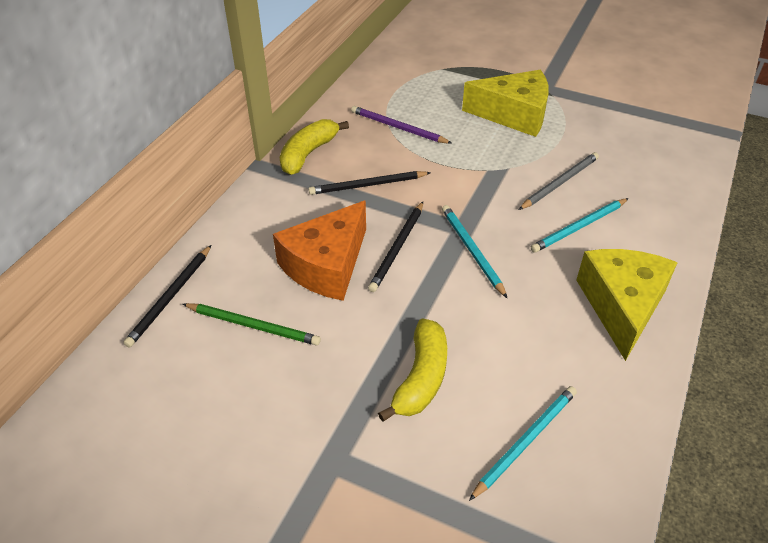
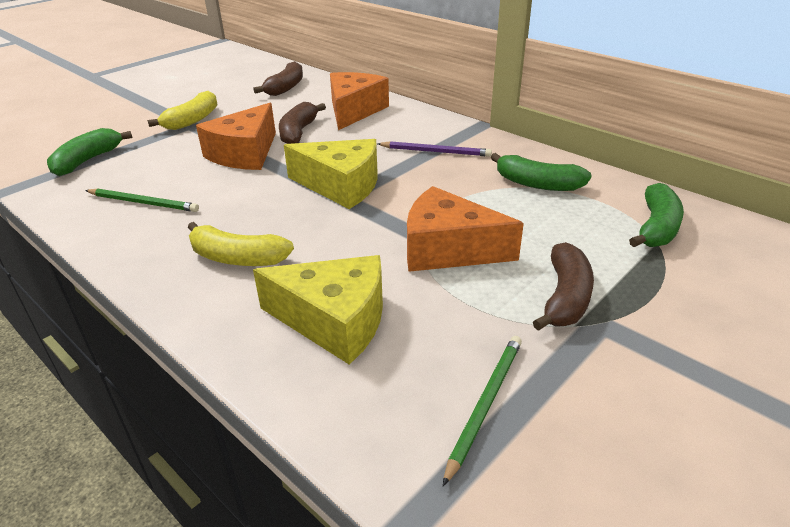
black pencil: 3 -> 0
brown banana: 0 -> 3
green banana: 0 -> 3
green pencil: 1 -> 2
grey pencil: 1 -> 0
orange cheese: 1 -> 3
turquoise pencil: 3 -> 0

